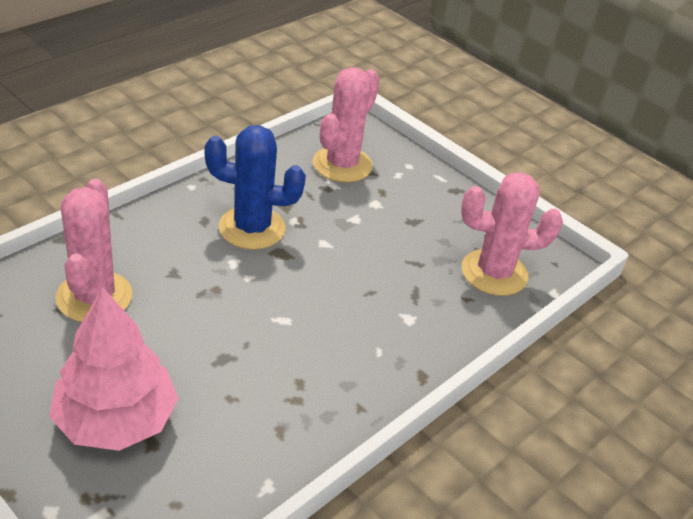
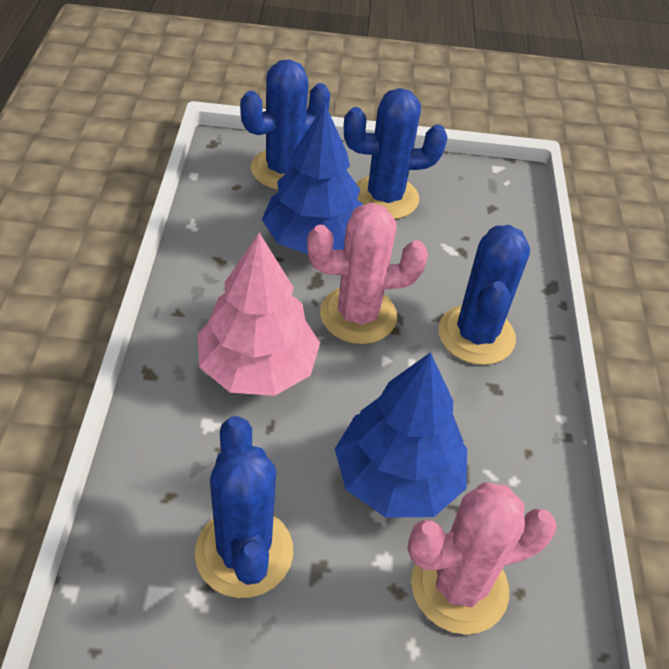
blue cactus: 1 -> 4
blue tree: 0 -> 2
pink cactus: 3 -> 2

